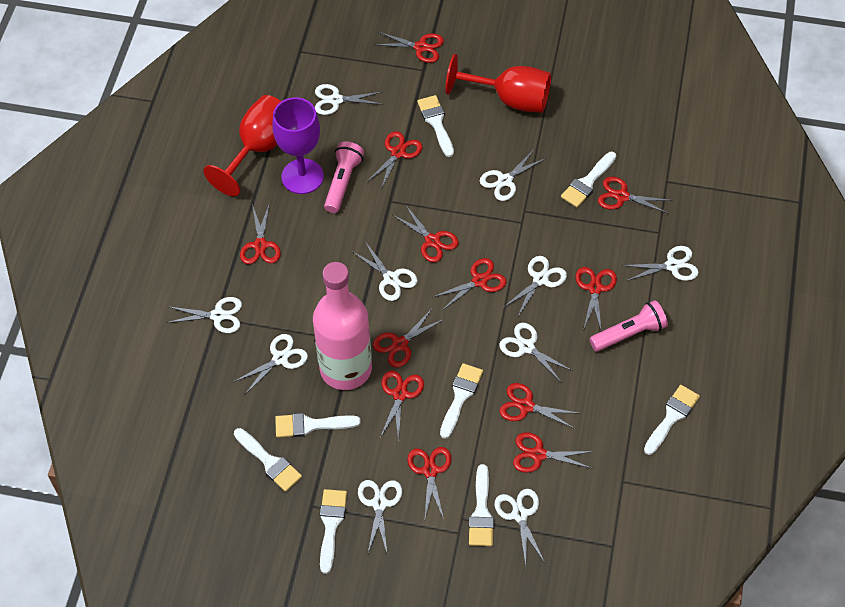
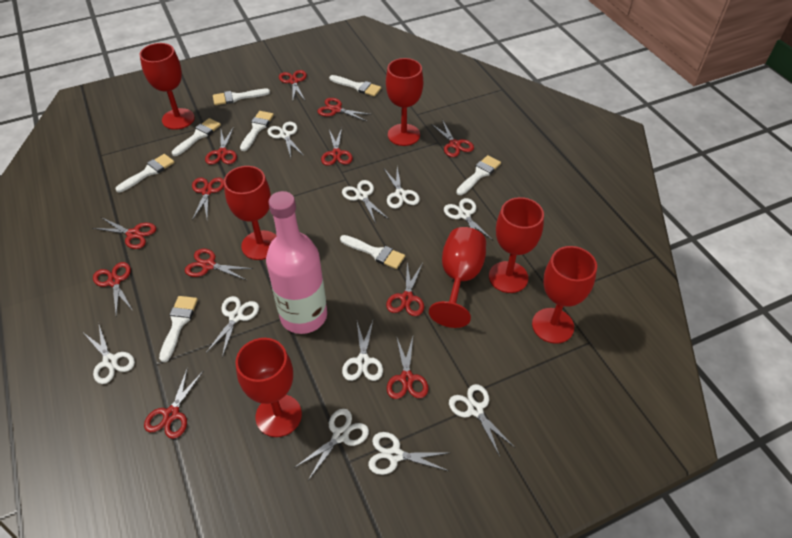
pink flashlight: 2 -> 0
purple goblet: 1 -> 0
red goblet: 2 -> 7

